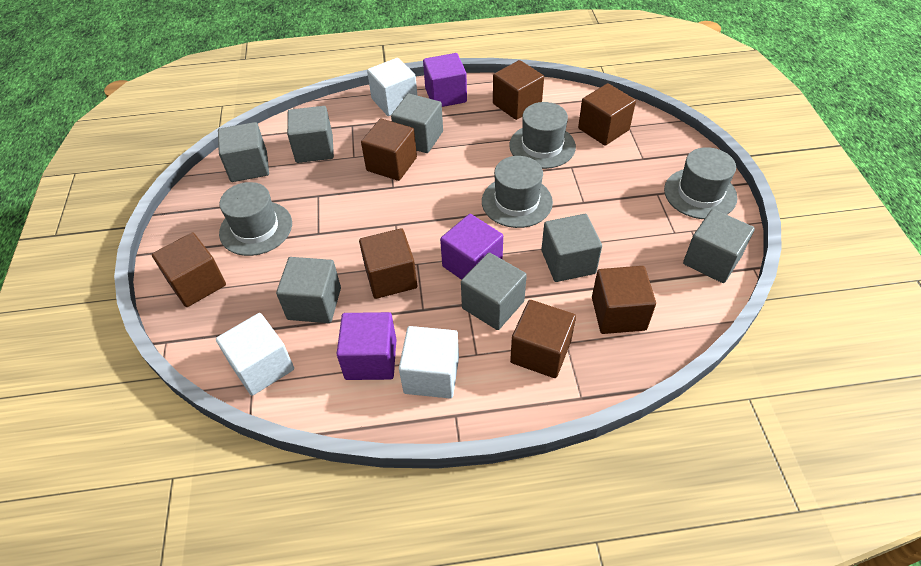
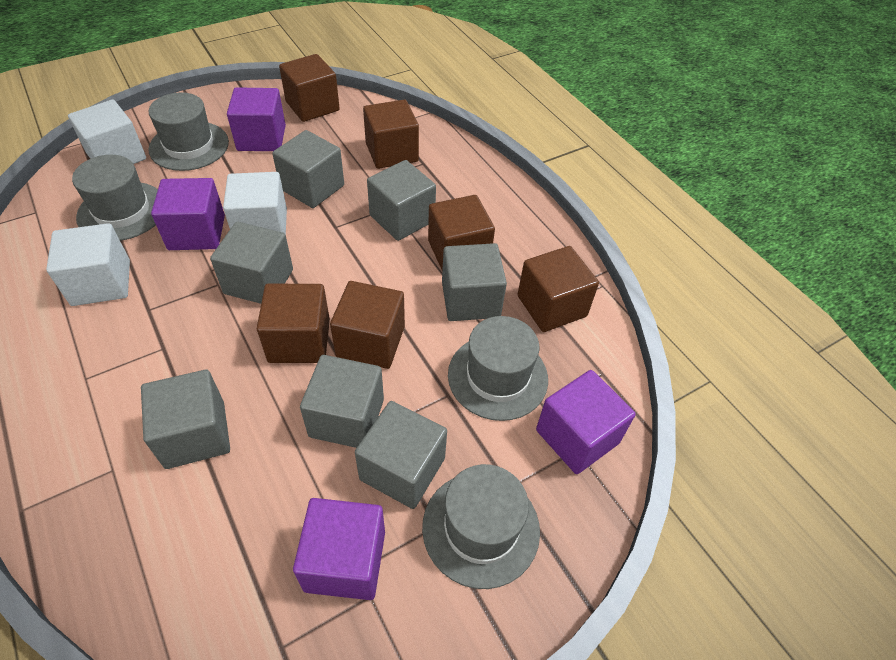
brown cube: 7 -> 6
purple cube: 3 -> 4

